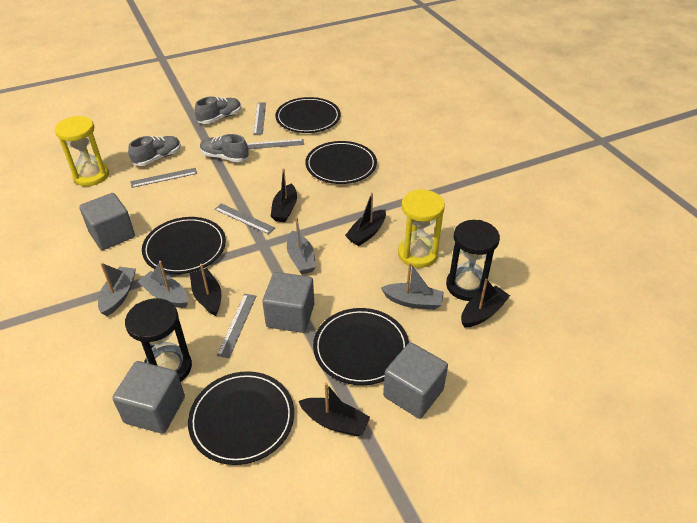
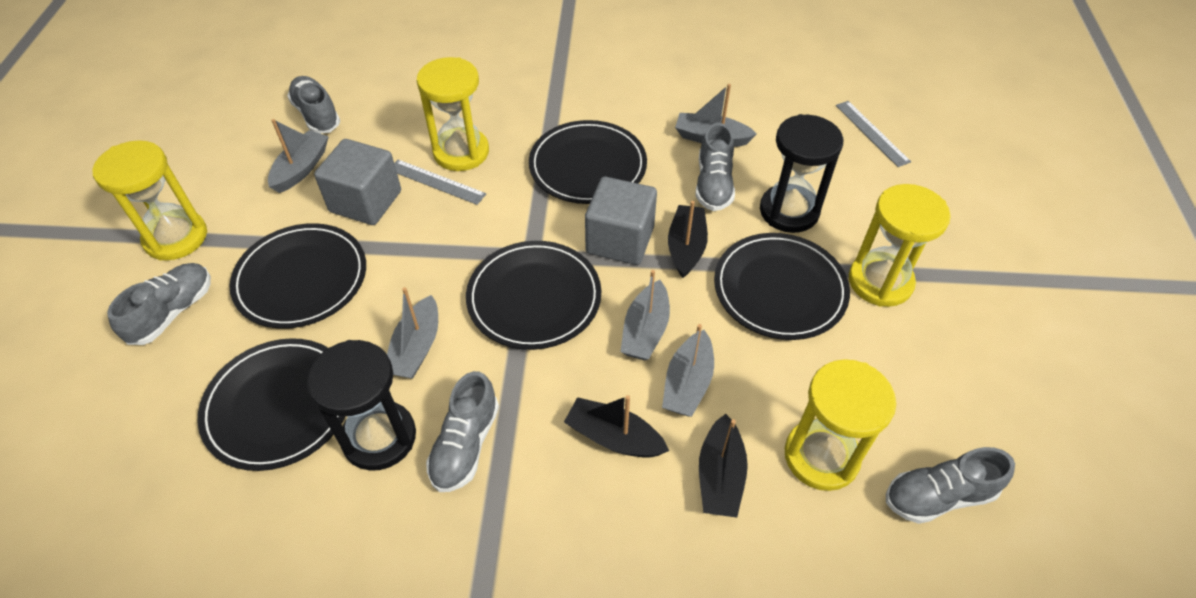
black boat: 5 -> 3
grey boat: 4 -> 5
grey cube: 4 -> 2
grey ruler: 5 -> 2
grey shoe: 3 -> 5
yellow hourglass: 2 -> 4

